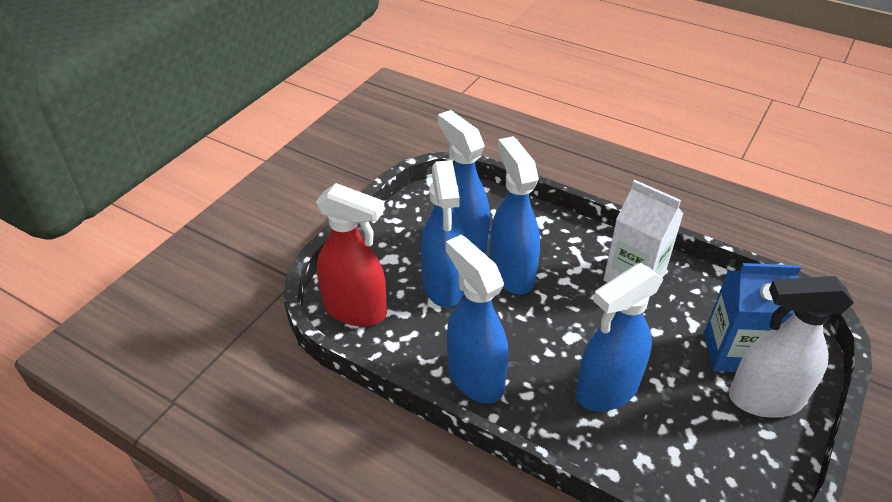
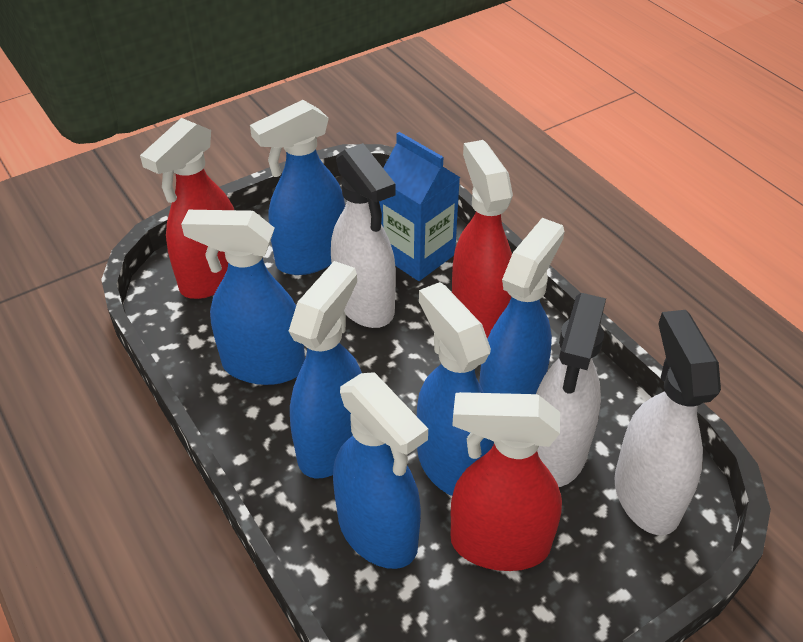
blue spray bottle: 5 -> 6
red spray bottle: 1 -> 3
white carton: 1 -> 0
white spray bottle: 1 -> 3

